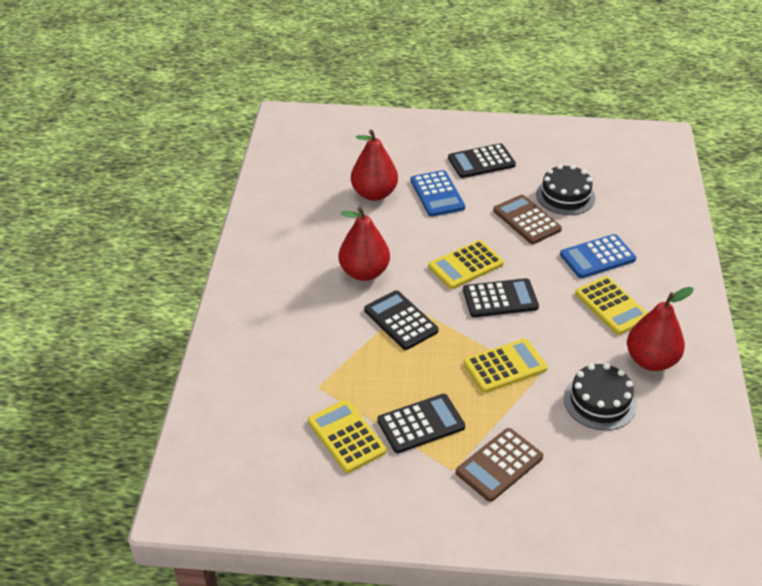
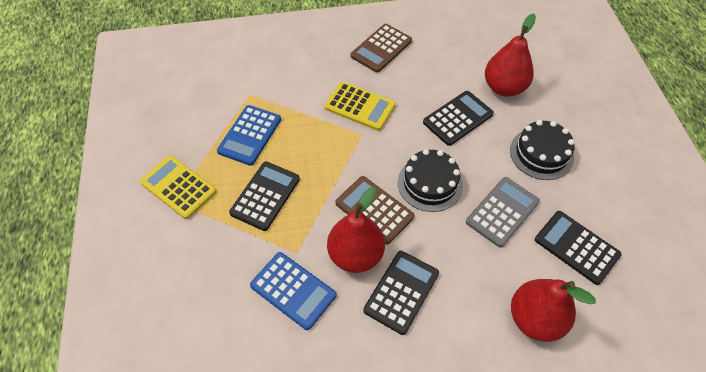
grey calculator: 0 -> 1
yellow calculator: 4 -> 2

